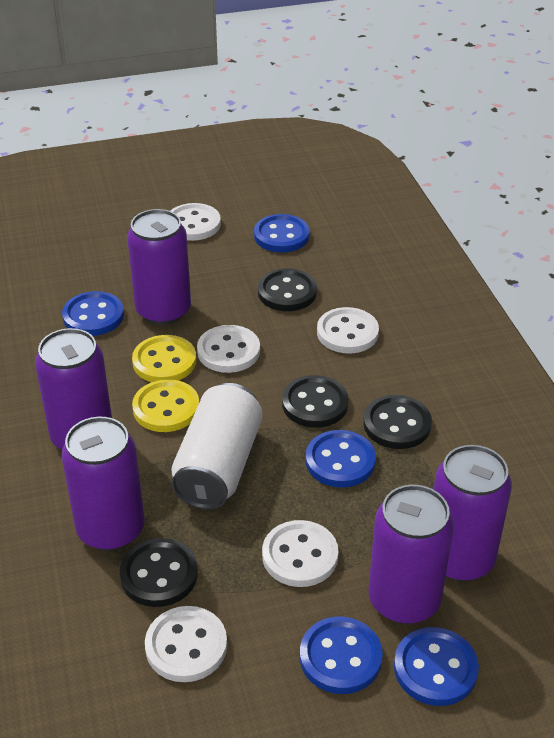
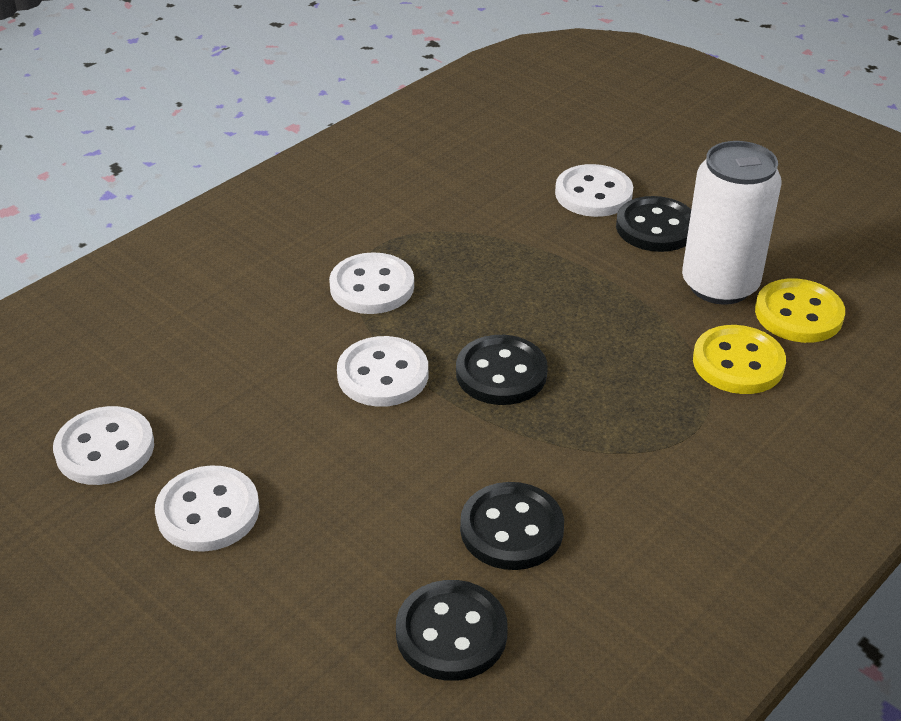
blue button: 5 -> 0
purple can: 5 -> 0

